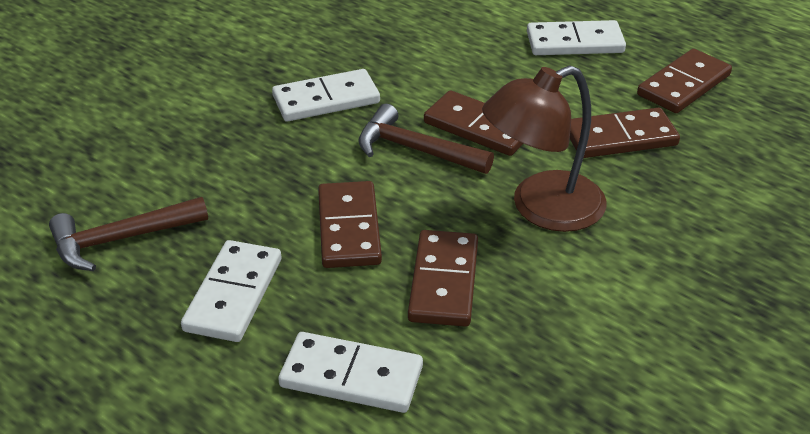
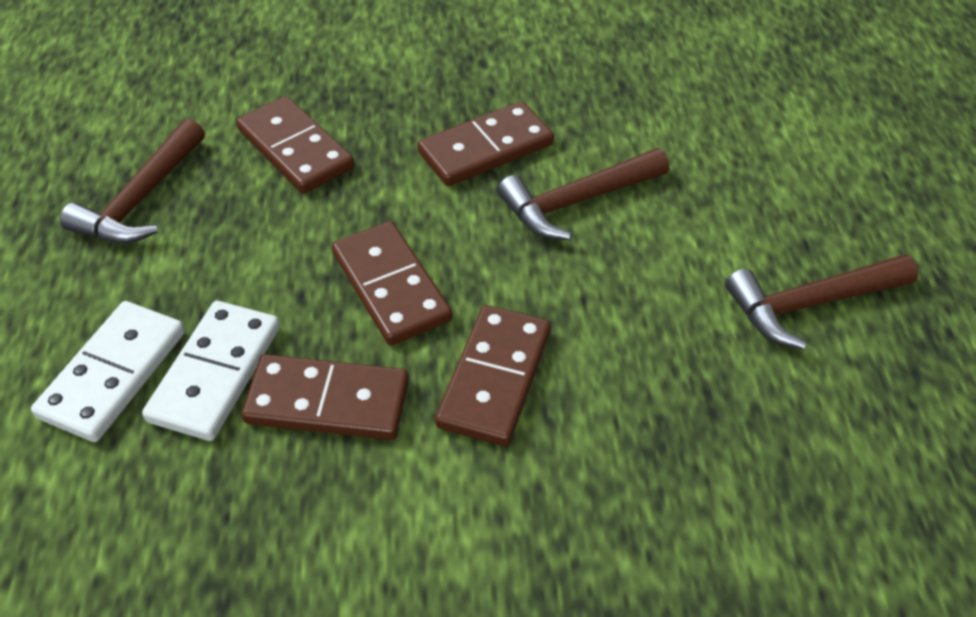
brown hammer: 2 -> 3
brown lamp: 1 -> 0
white domino: 4 -> 2

